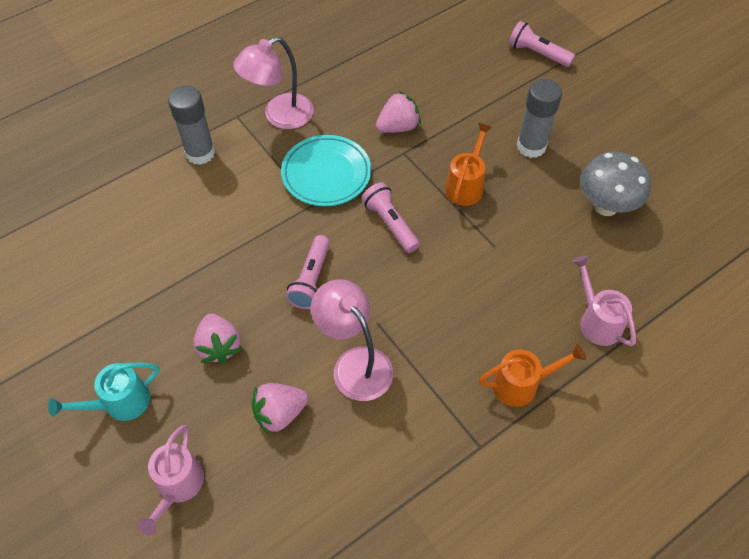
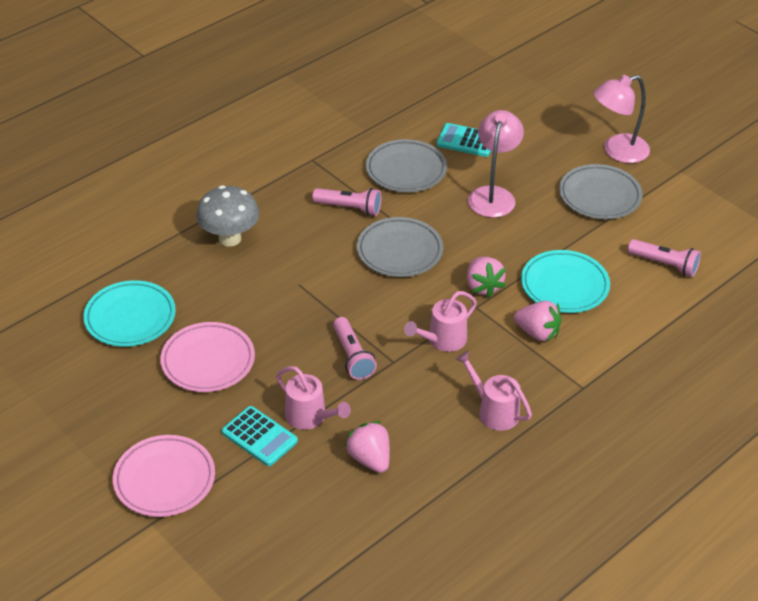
grey glue stick: 2 -> 0
grey plate: 0 -> 3
orange watering can: 2 -> 0
pink plate: 0 -> 2
pink watering can: 2 -> 3
turquoise calculator: 0 -> 2
turquoise plate: 1 -> 2
turquoise watering can: 1 -> 0

